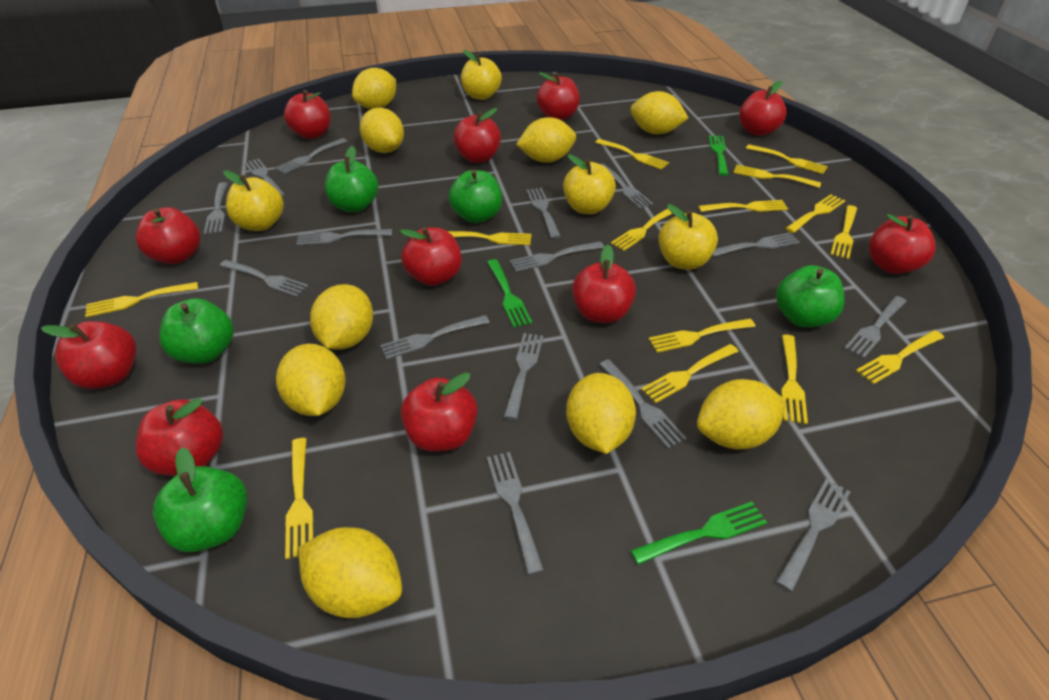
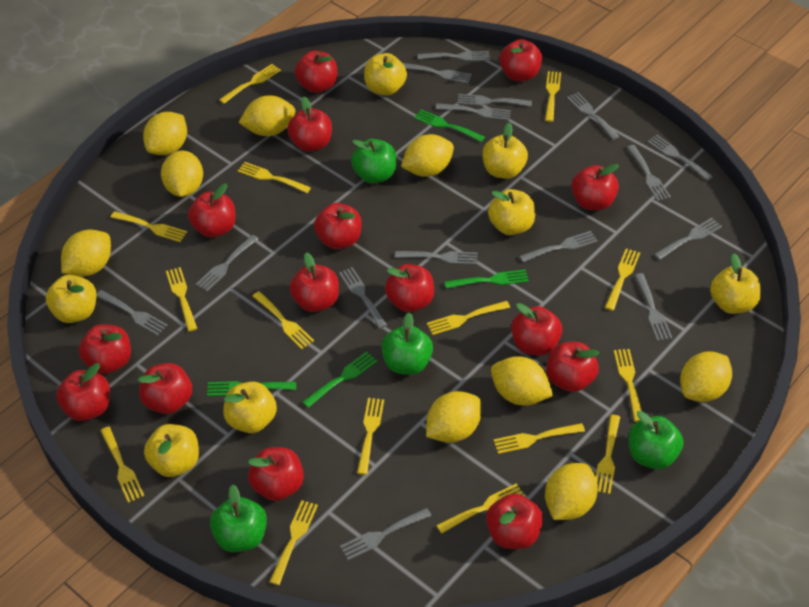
green apple: 5 -> 4
green fork: 3 -> 4
red apple: 11 -> 15
yellow apple: 4 -> 7
yellow fork: 14 -> 15

